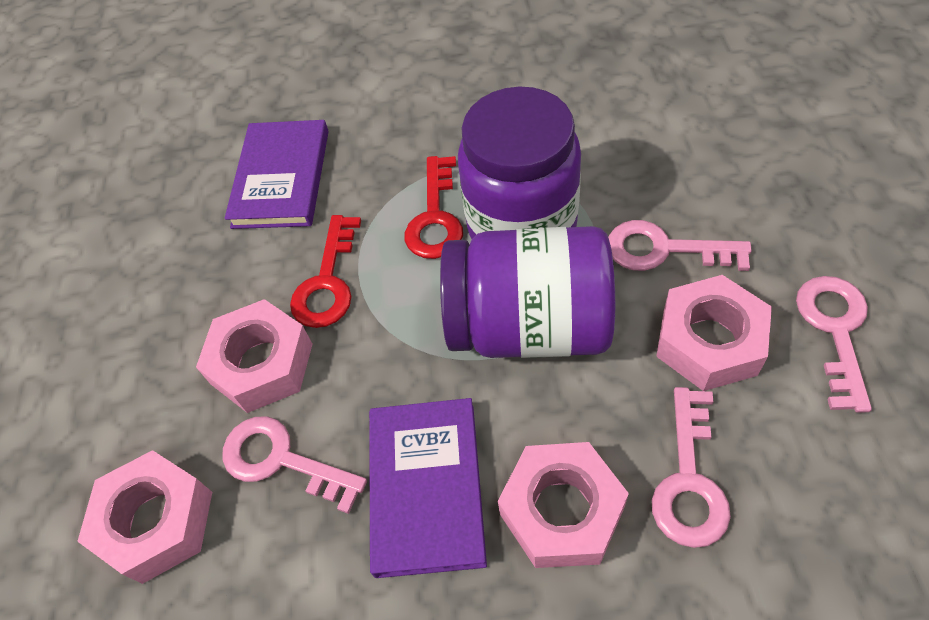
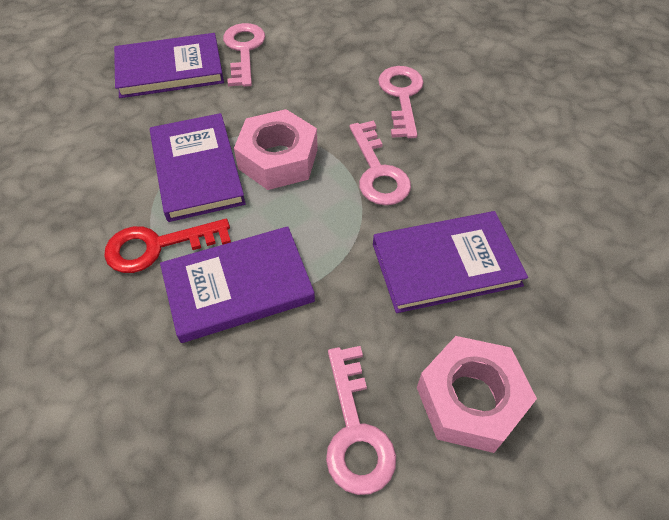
pink nut: 4 -> 2
purple book: 2 -> 4
purple jar: 2 -> 0
red key: 2 -> 1

